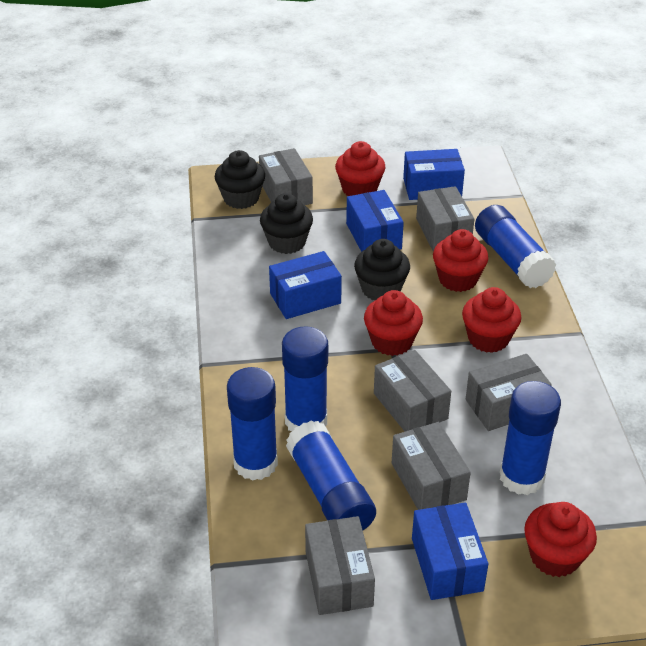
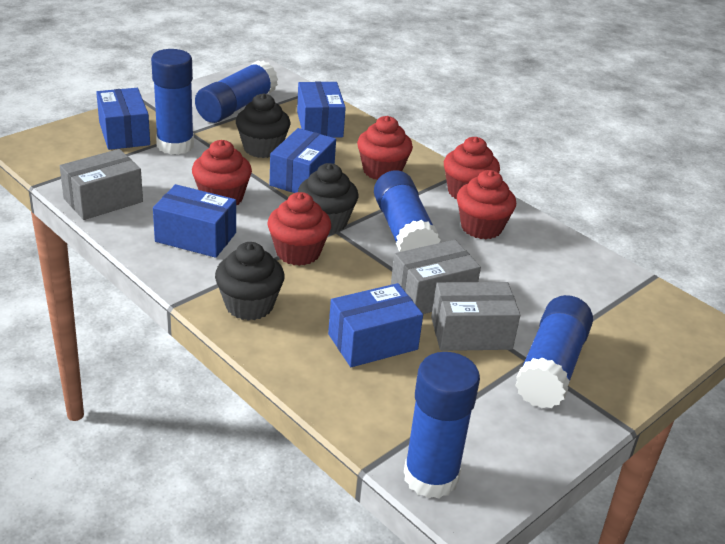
blue box: 4 -> 5
grey box: 6 -> 3

